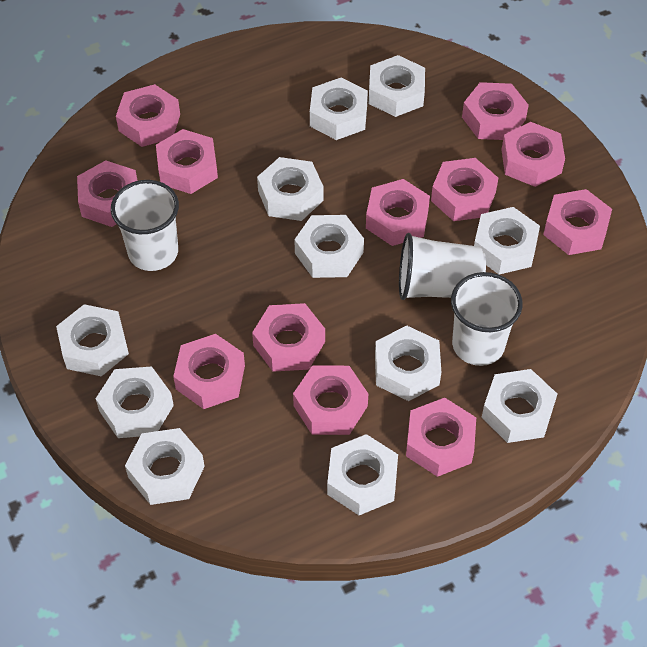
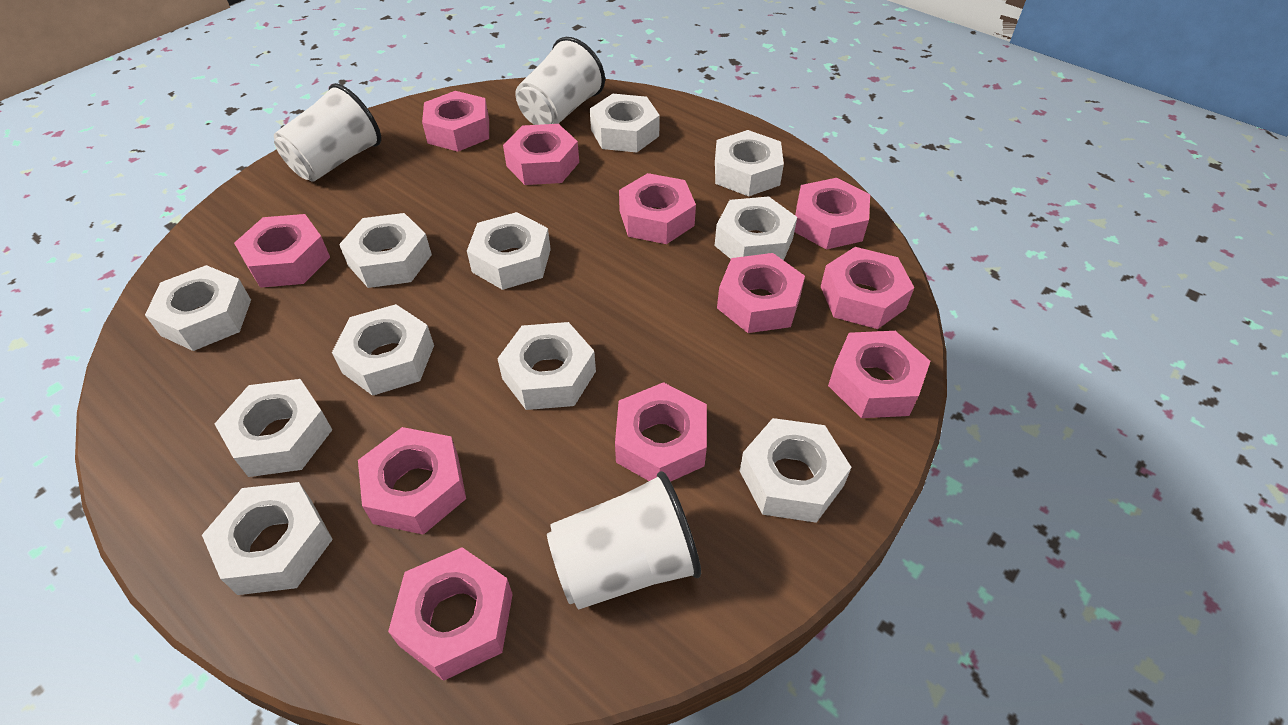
pink nut: 12 -> 11

